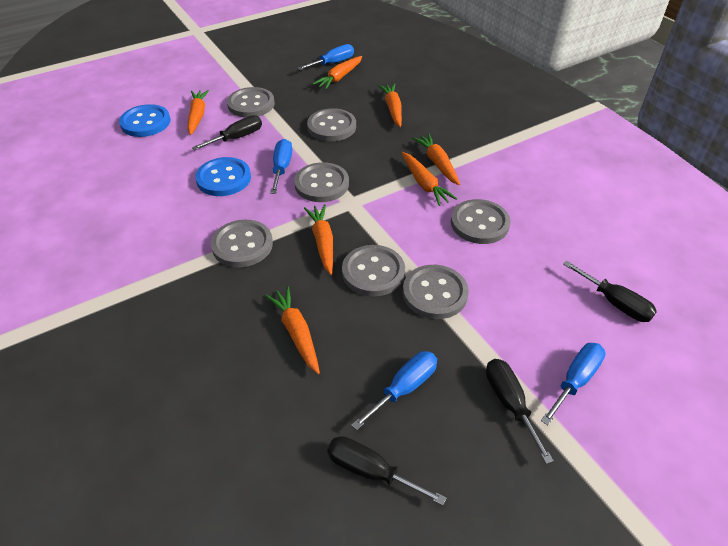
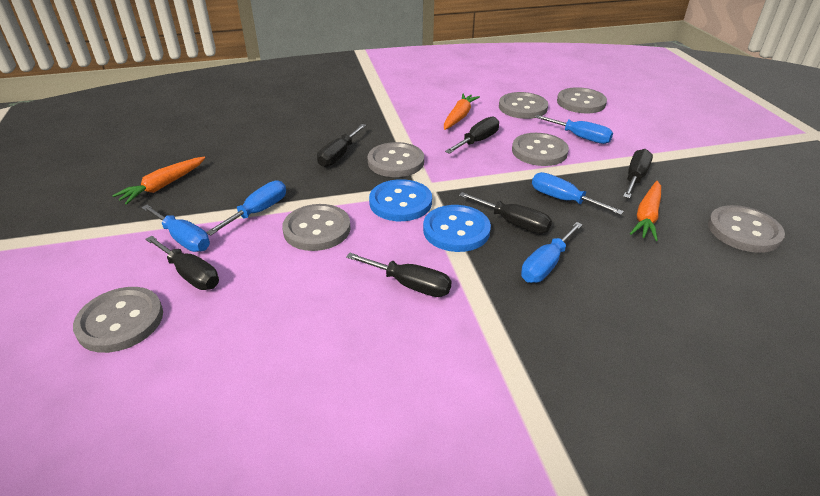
black screwdriver: 4 -> 6
blue screwdriver: 4 -> 5
orange carrot: 7 -> 3

